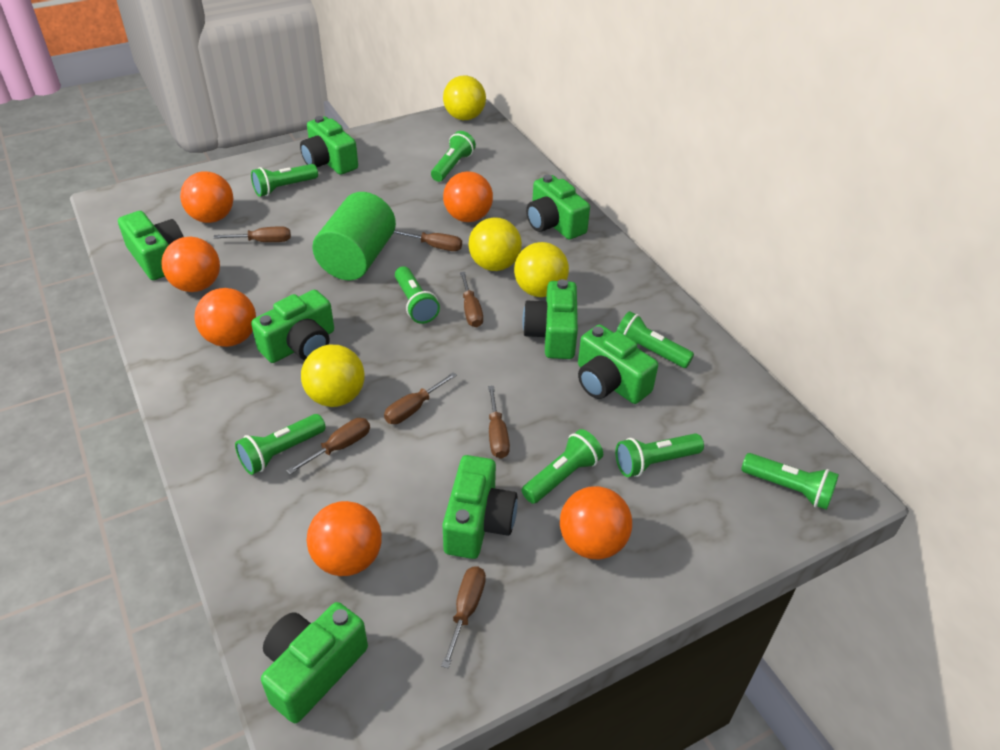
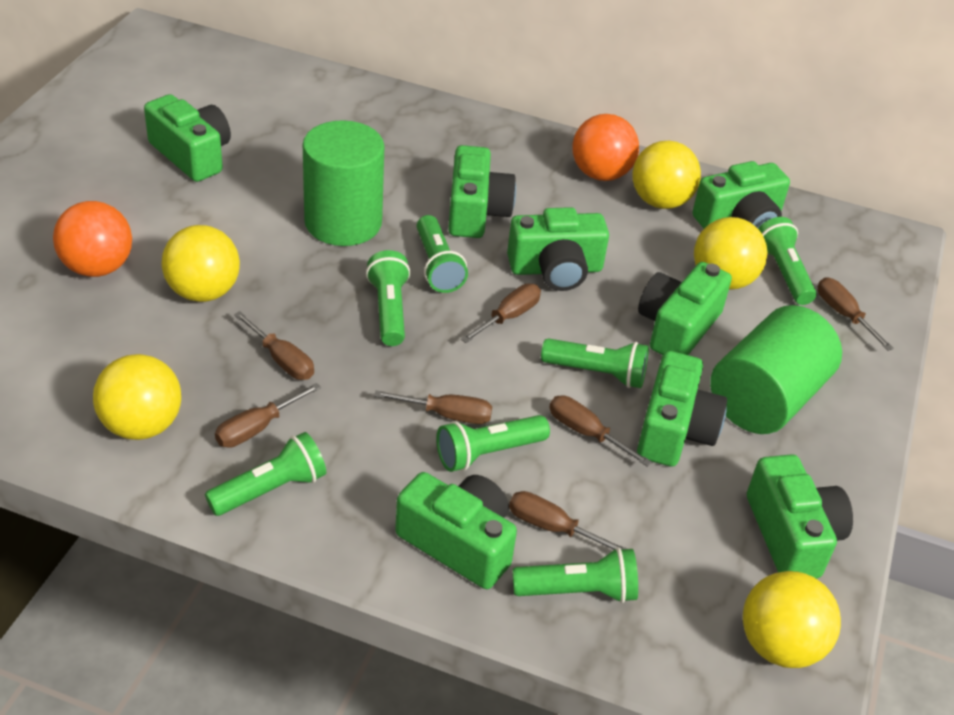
green cylinder: 1 -> 2
green flashlight: 8 -> 7
orange ball: 6 -> 2
yellow ball: 4 -> 5

